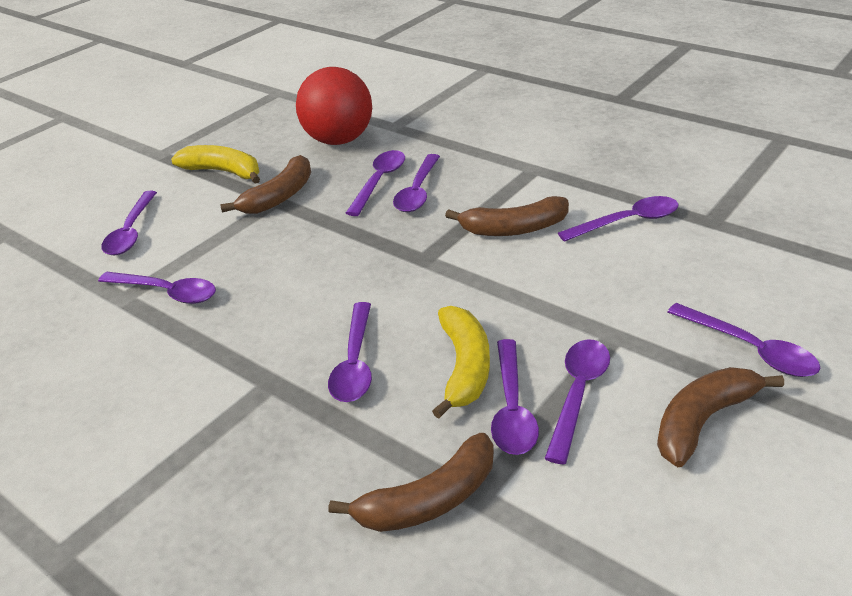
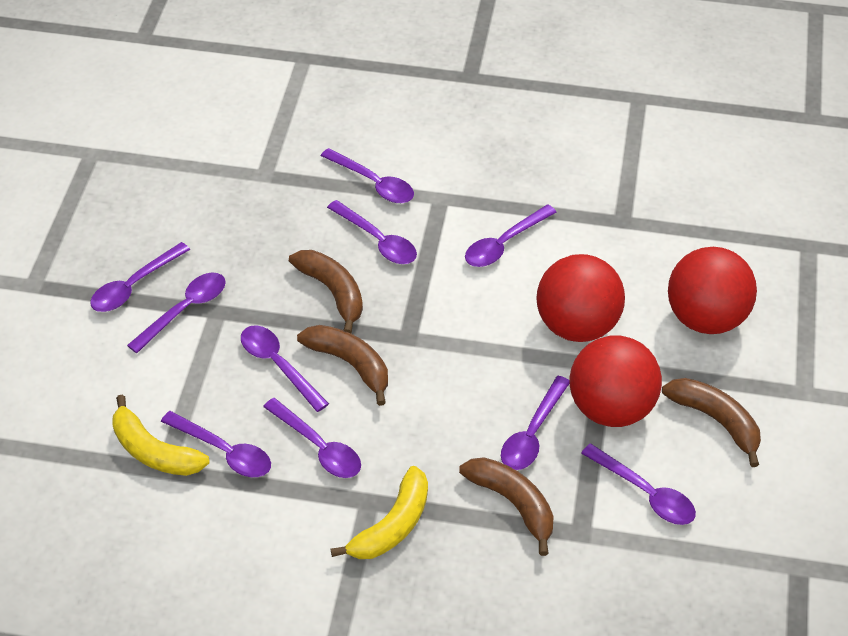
purple spoon: 9 -> 10
red ball: 1 -> 3

